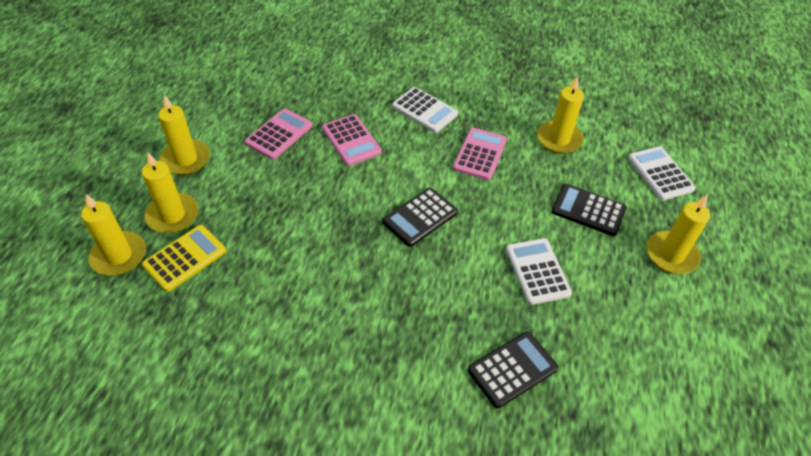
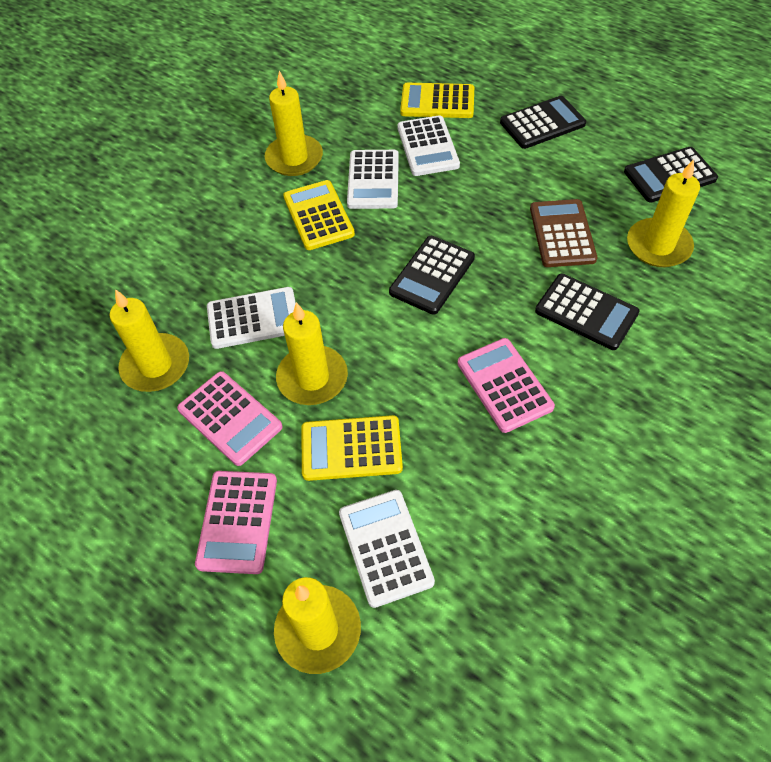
black calculator: 3 -> 4
brown calculator: 0 -> 1
white calculator: 3 -> 4
yellow calculator: 1 -> 3

